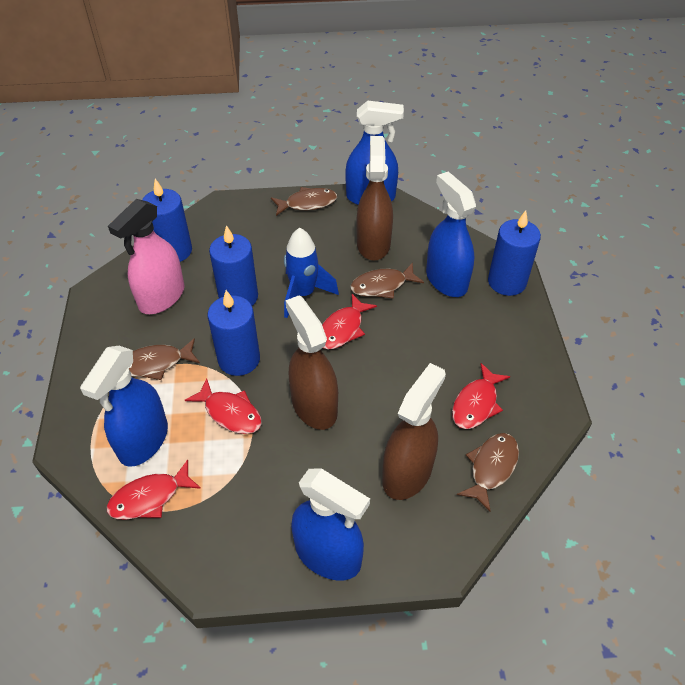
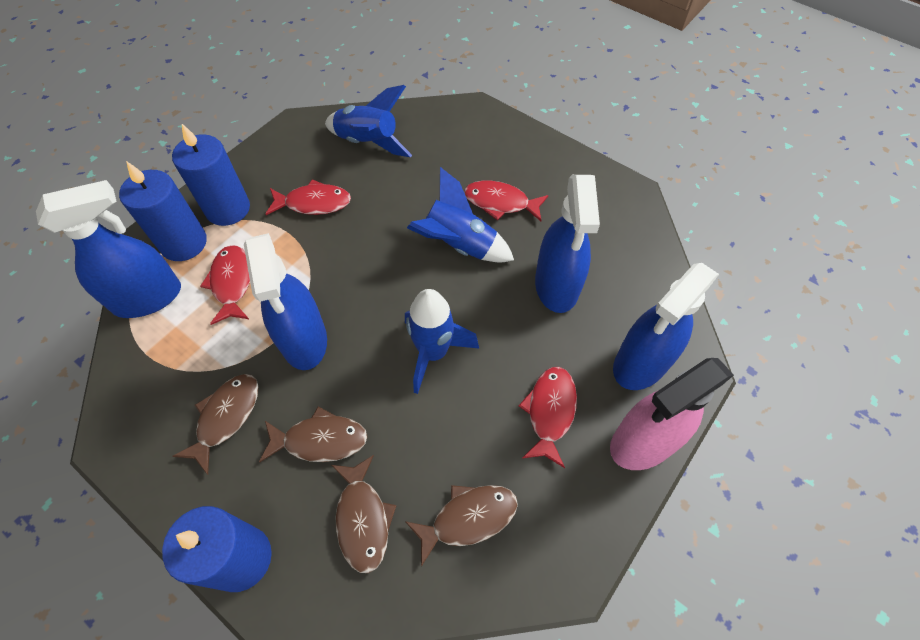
blue candle: 4 -> 3
blue rocket: 1 -> 3
brown spray bottle: 3 -> 0

